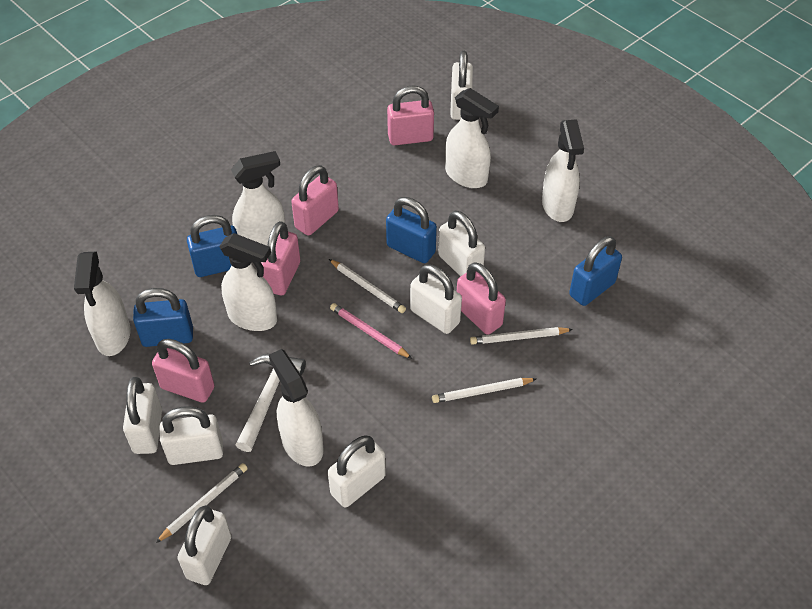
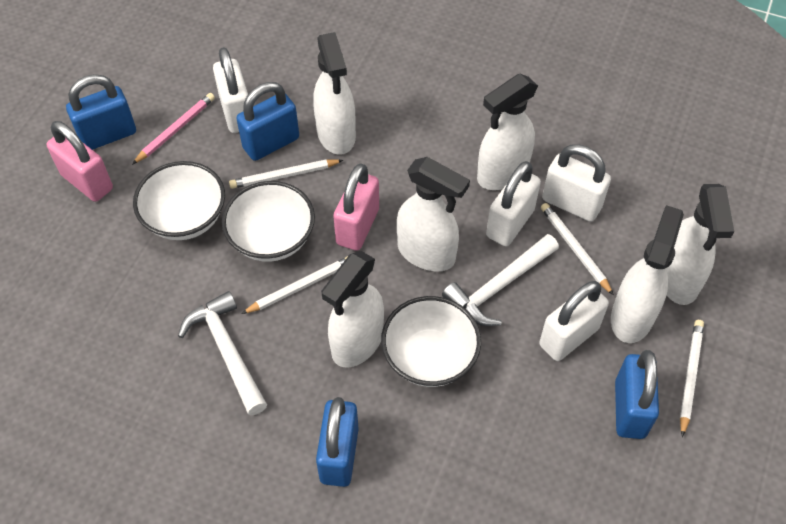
pink padlock: 5 -> 2
white bowl: 0 -> 3
white hammer: 1 -> 2
white padlock: 7 -> 4

